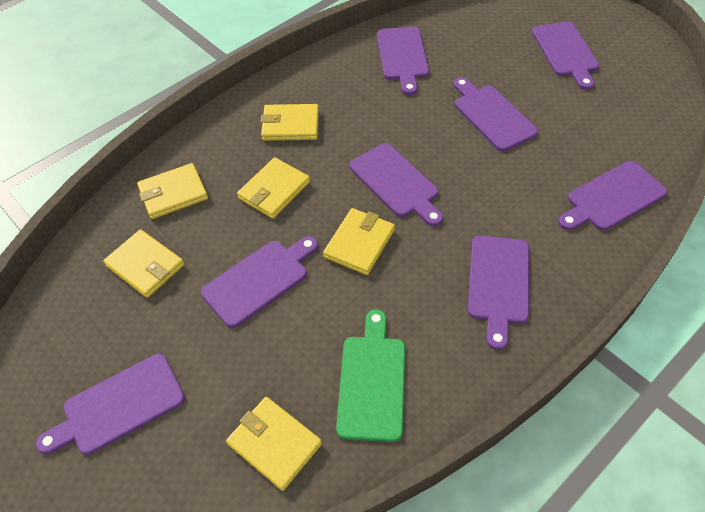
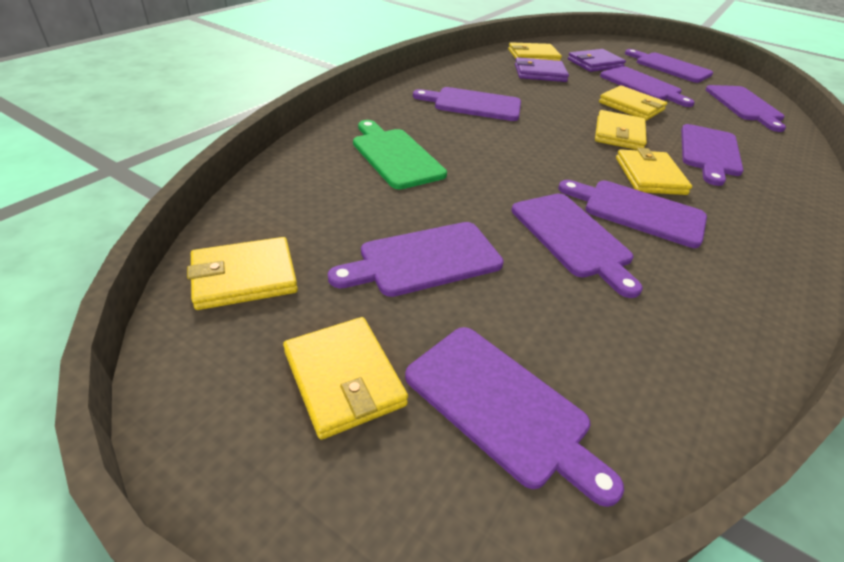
purple cutting board: 8 -> 9
purple wallet: 0 -> 2

